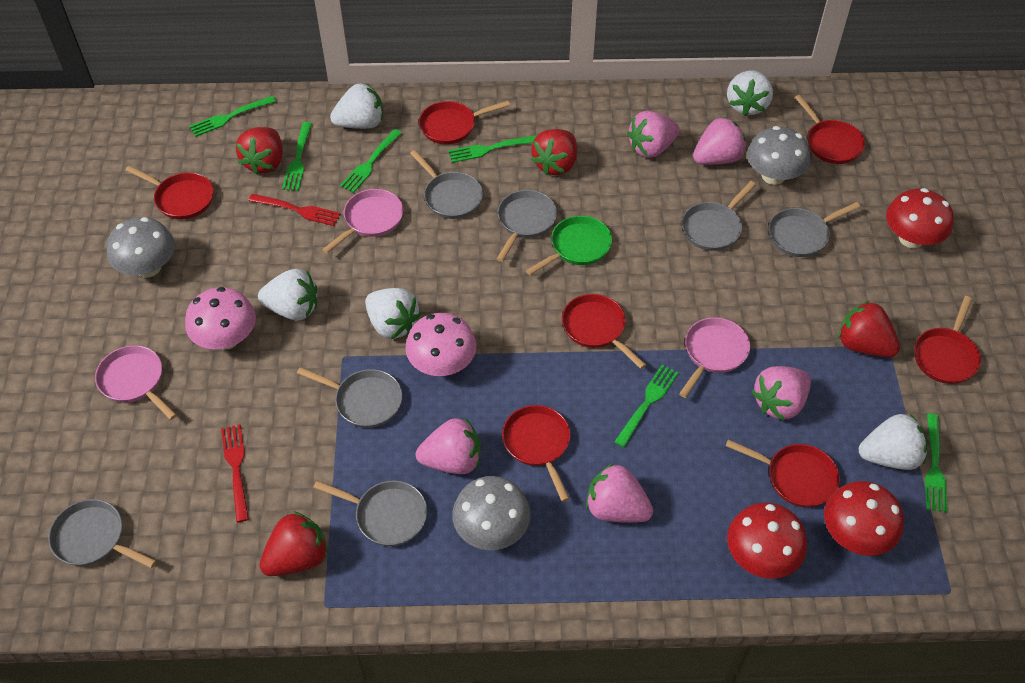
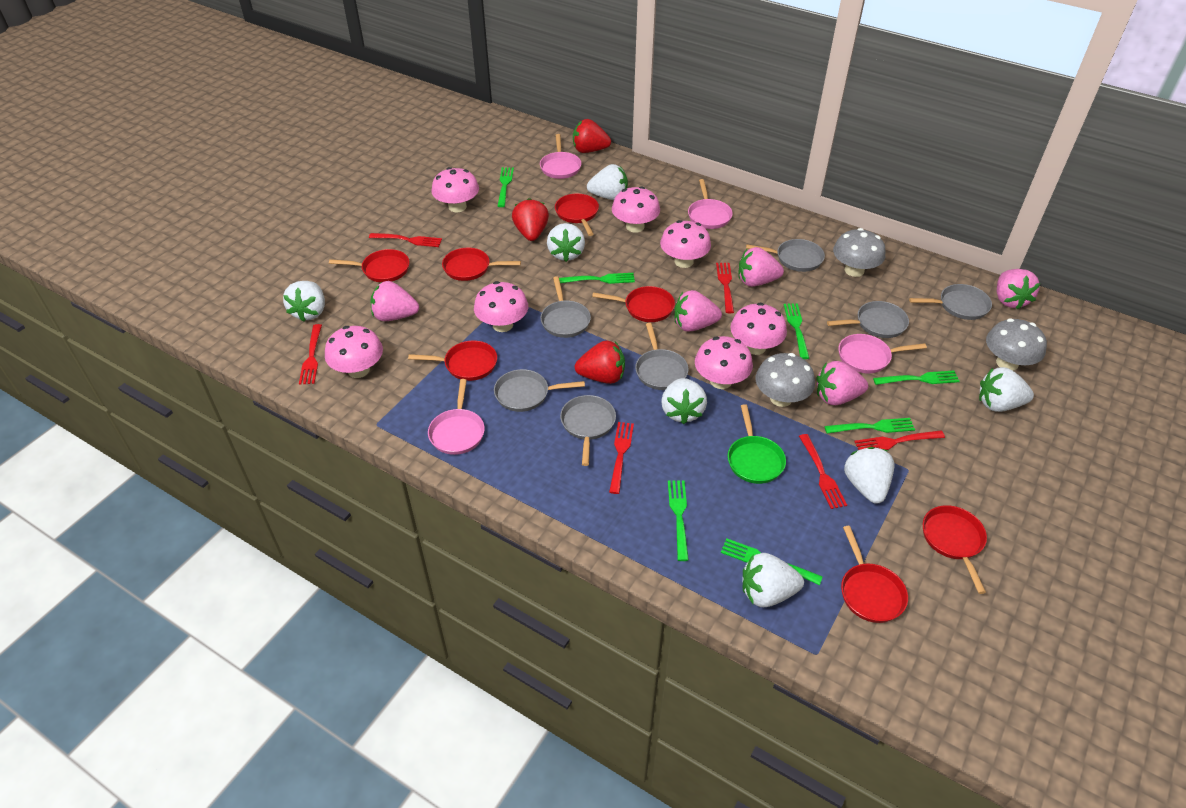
green fork: 6 -> 7
pink mushroom: 2 -> 7
pink pan: 3 -> 4
red fork: 2 -> 6
red mushroom: 3 -> 0
red strawberry: 4 -> 3
white strawberry: 5 -> 7

